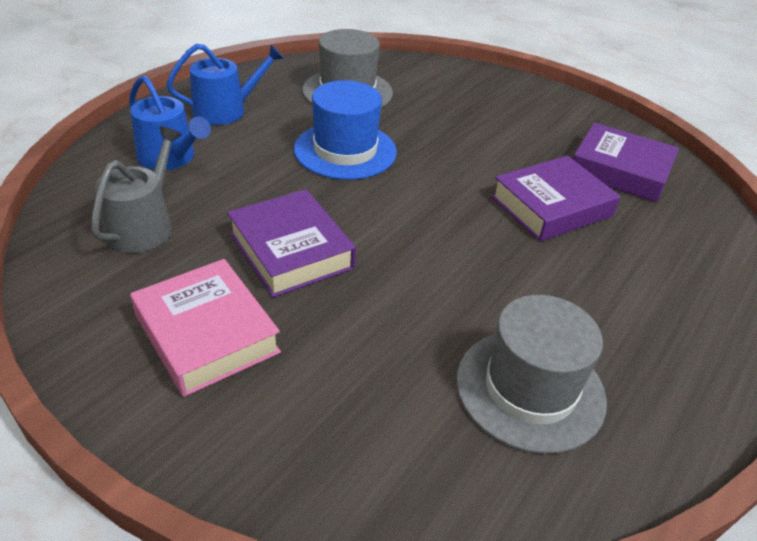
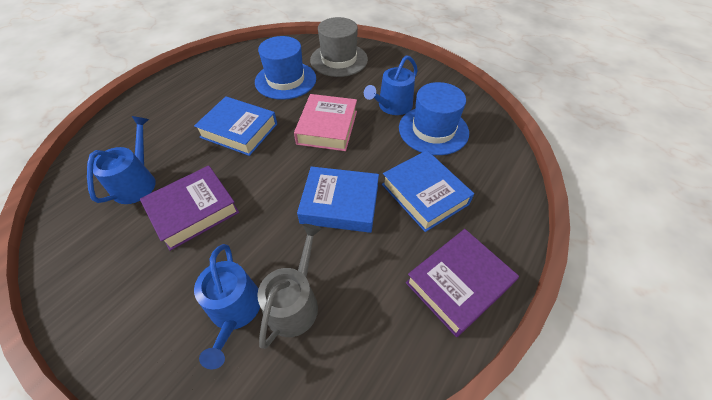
blue book: 0 -> 3
blue hat: 1 -> 2
blue watering can: 2 -> 3
grey hat: 2 -> 1
purple book: 3 -> 2

